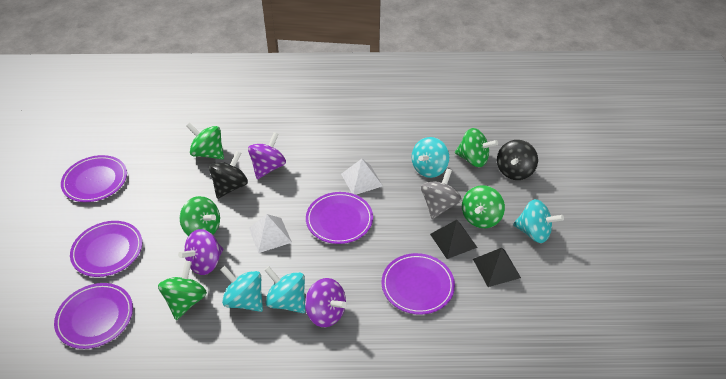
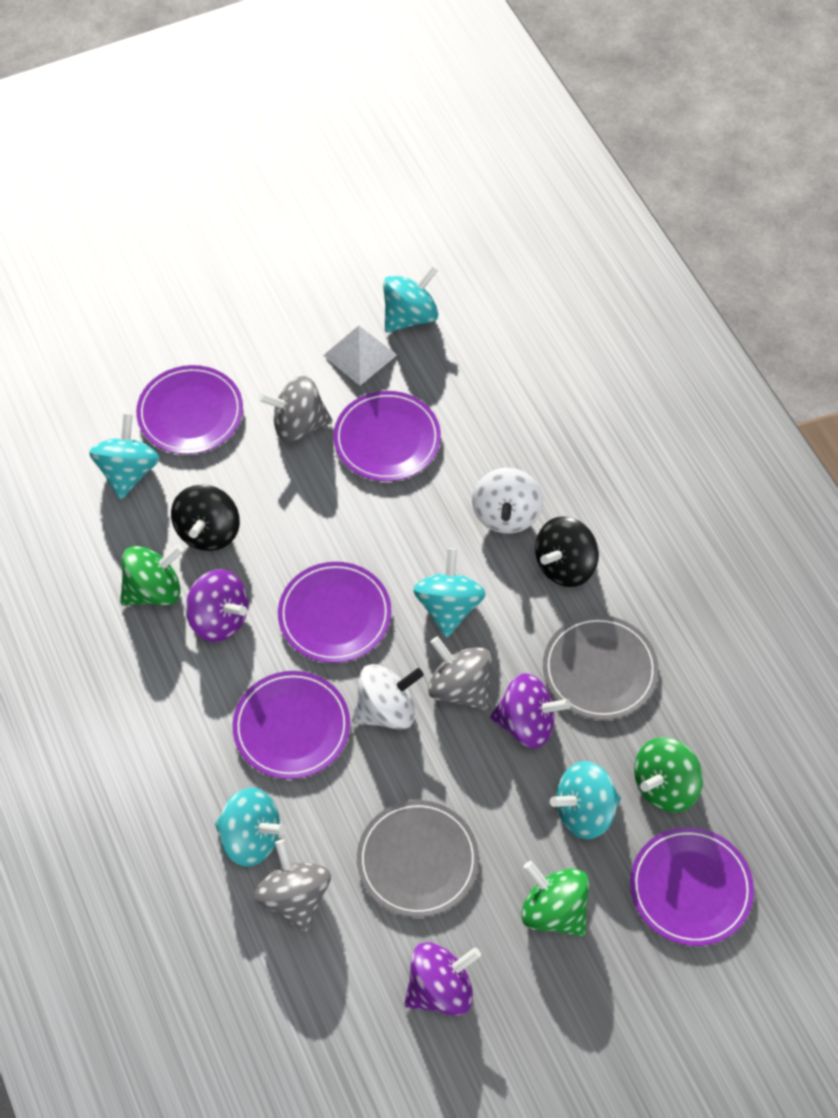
black pyramid: 2 -> 0
green spinning top: 5 -> 3
grey plate: 0 -> 2
grey spinning top: 1 -> 3
turquoise spinning top: 4 -> 5
white pyramid: 2 -> 1
white spinning top: 0 -> 2

